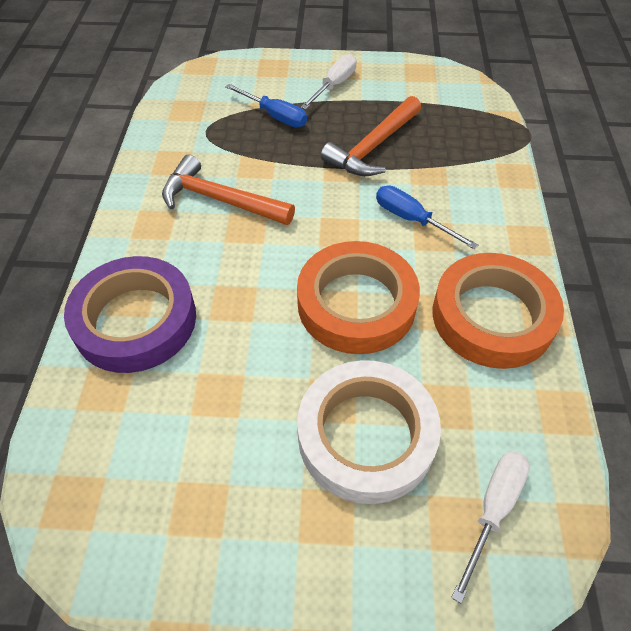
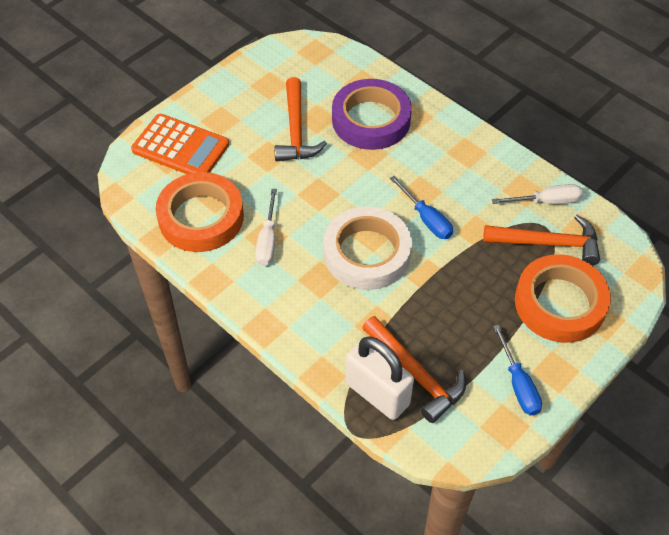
orange calculator: 0 -> 1
orange hammer: 2 -> 3
white padlock: 0 -> 1

